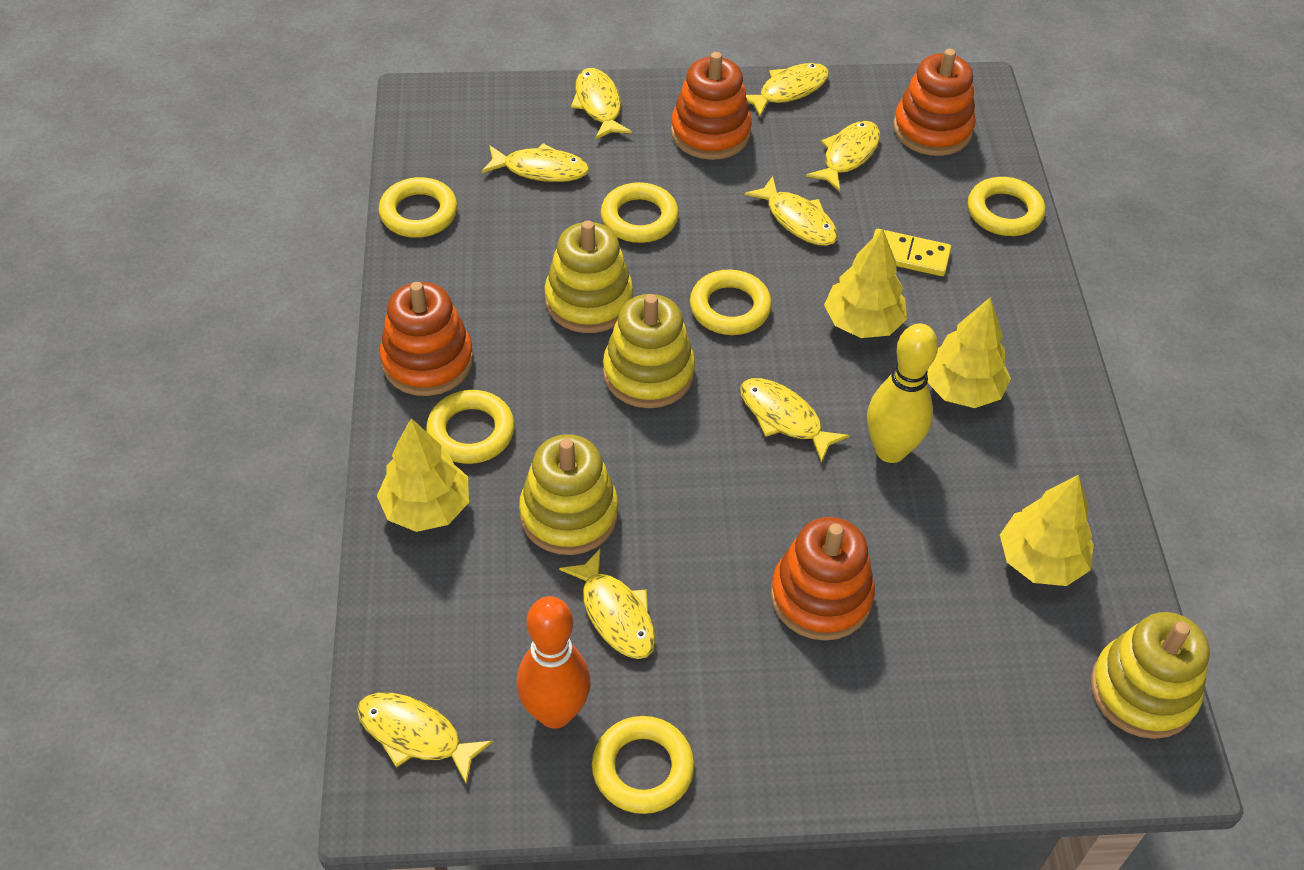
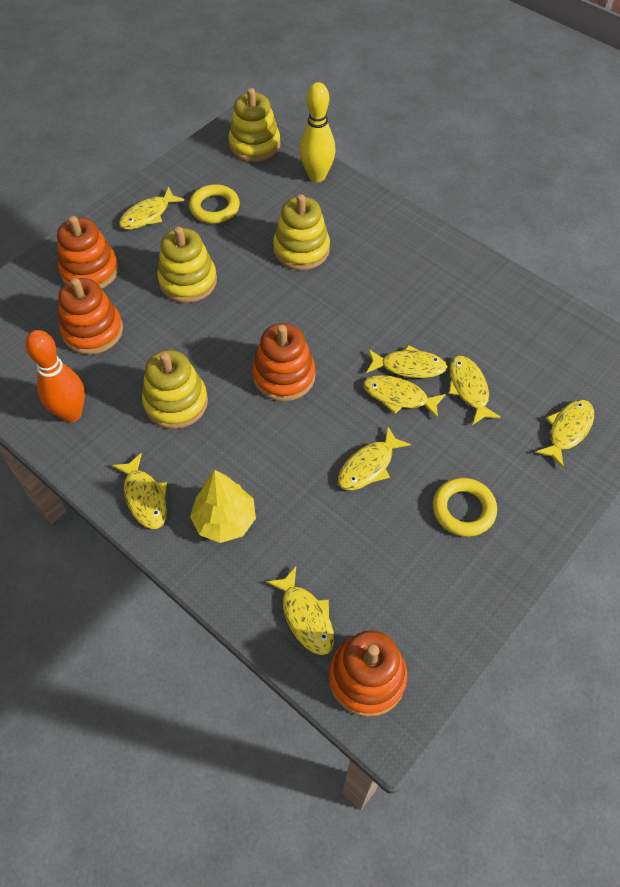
yellow domino: 1 -> 0
yellow ring: 6 -> 2
yellow tree: 4 -> 1

